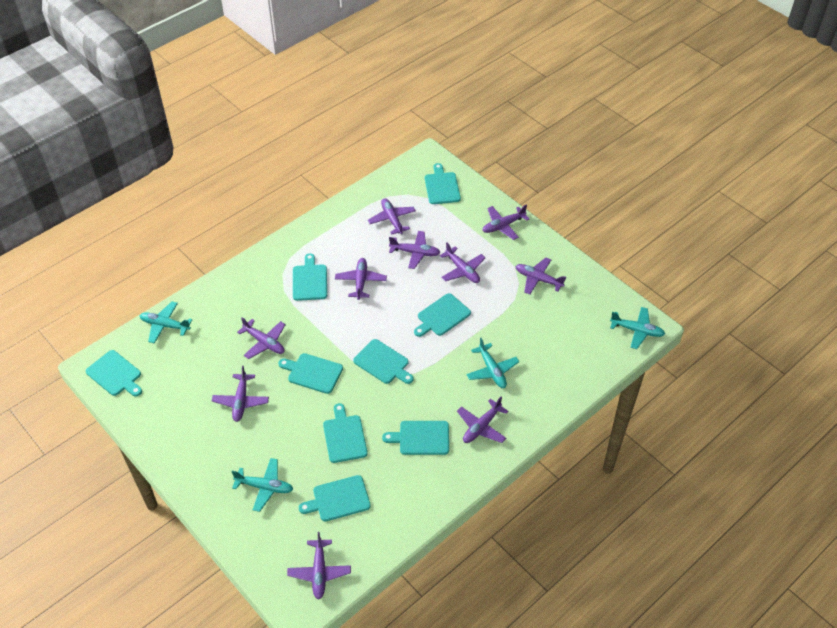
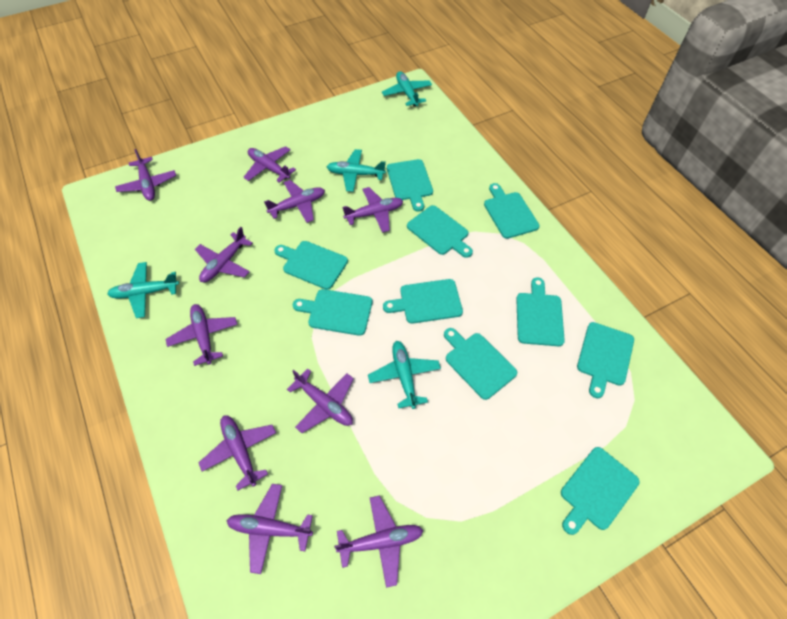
turquoise cutting board: 9 -> 10

